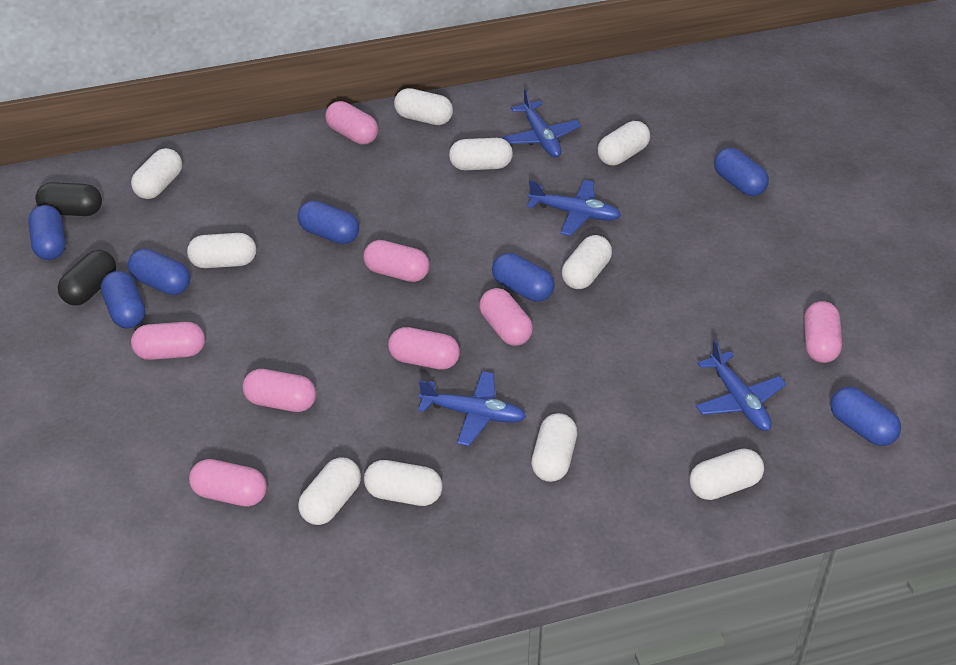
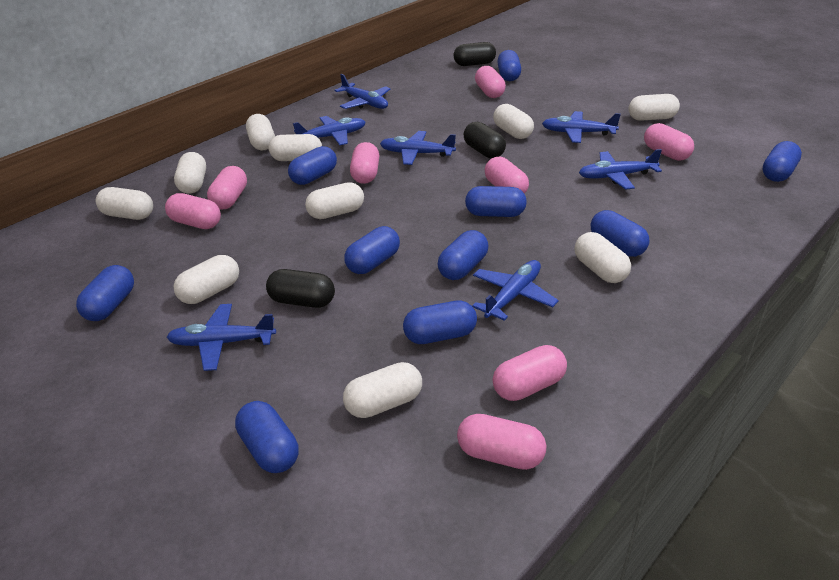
black capsule: 2 -> 3
blue capsule: 7 -> 10
blue plane: 4 -> 7

